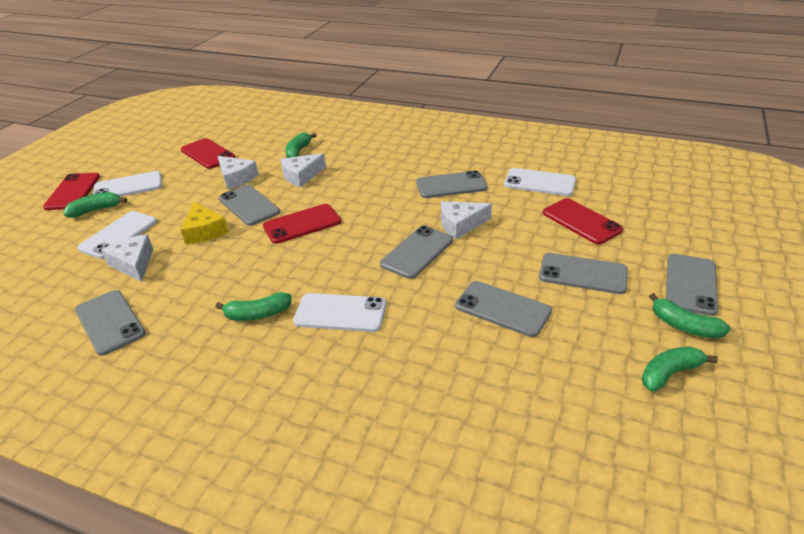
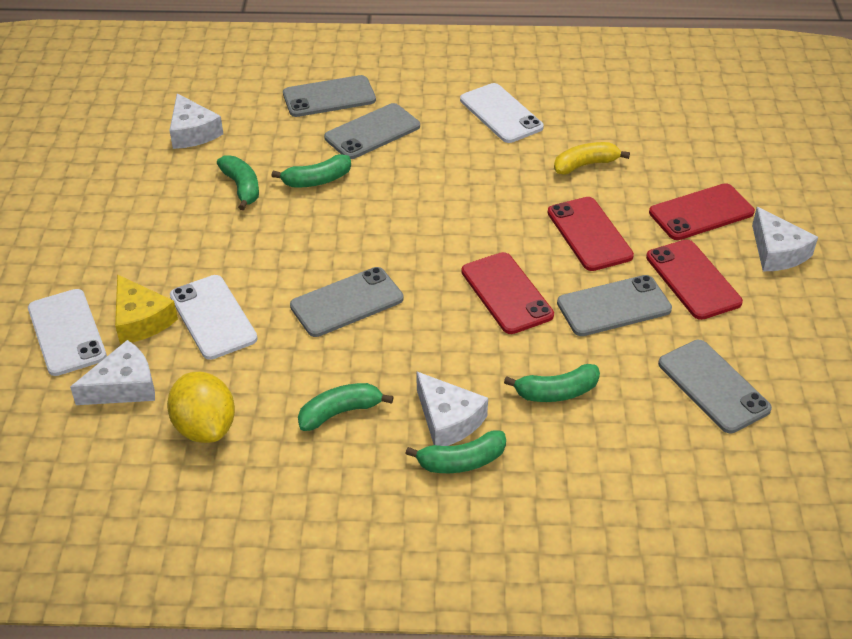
grey phone: 7 -> 5
white phone: 4 -> 3
yellow banana: 0 -> 1
yellow lemon: 0 -> 1

